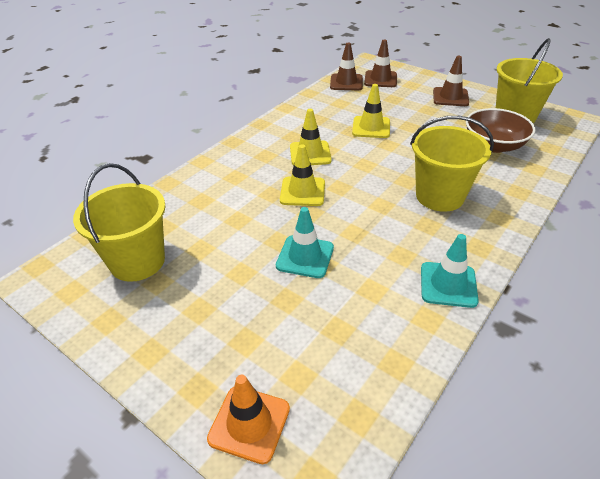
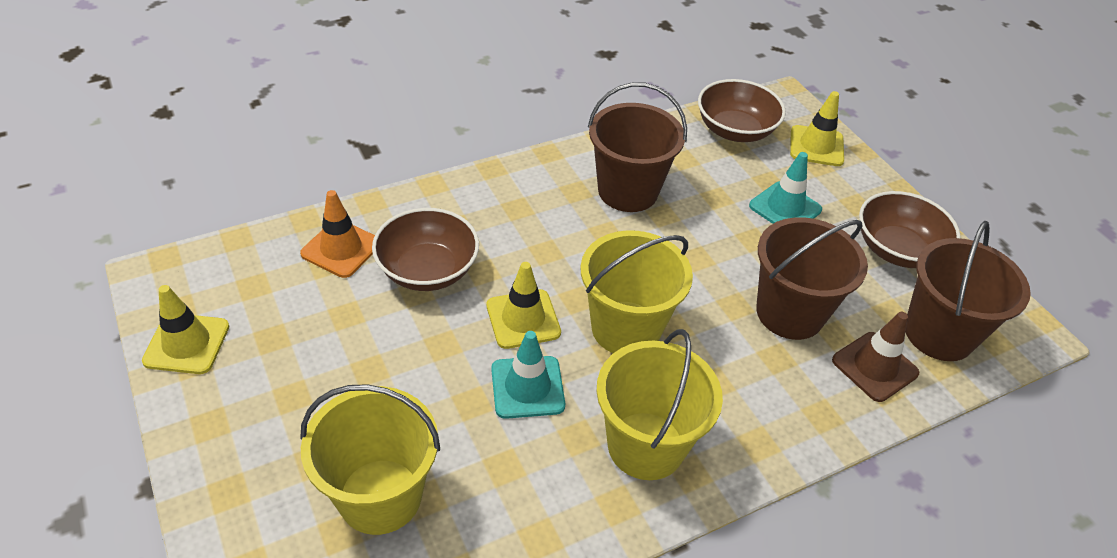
brown bowl: 1 -> 3
brown bucket: 0 -> 3
brown traffic cone: 3 -> 1

